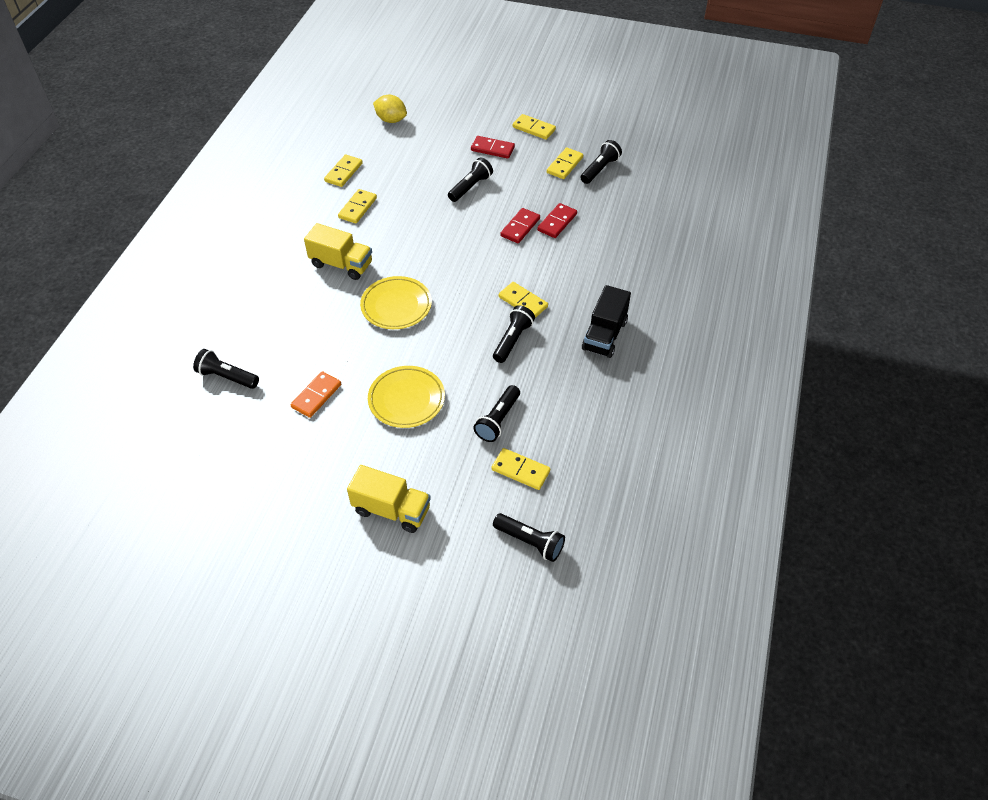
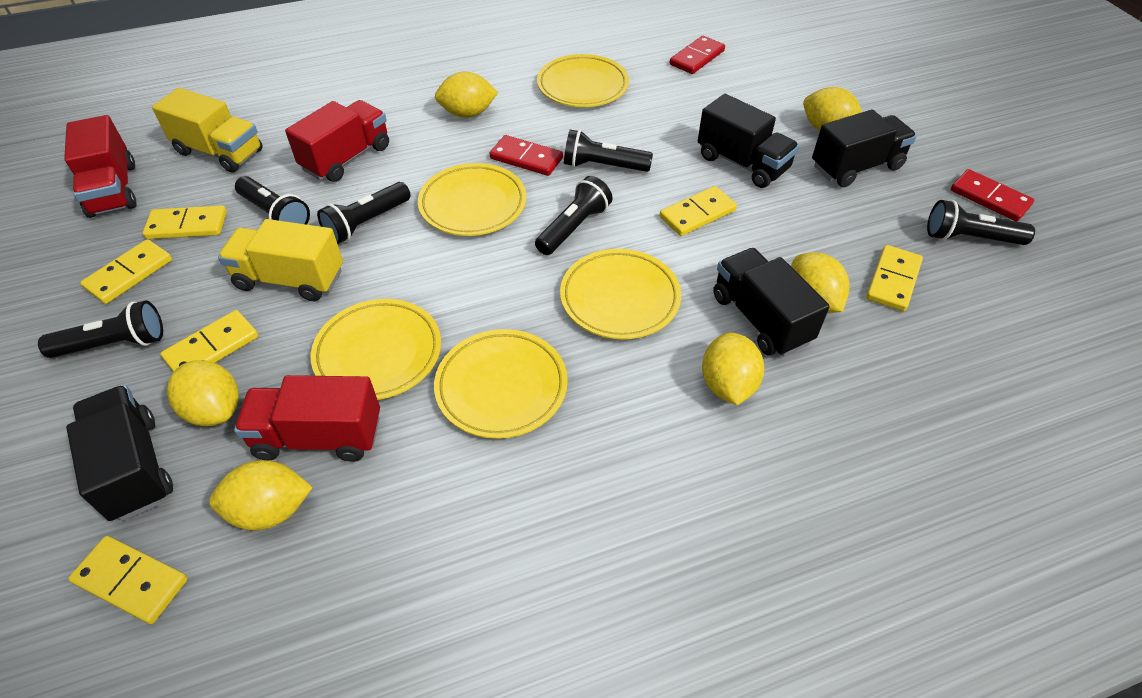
black truck: 1 -> 4
orange domino: 1 -> 0
red truck: 0 -> 3
yellow lemon: 1 -> 6
yellow plate: 2 -> 5

